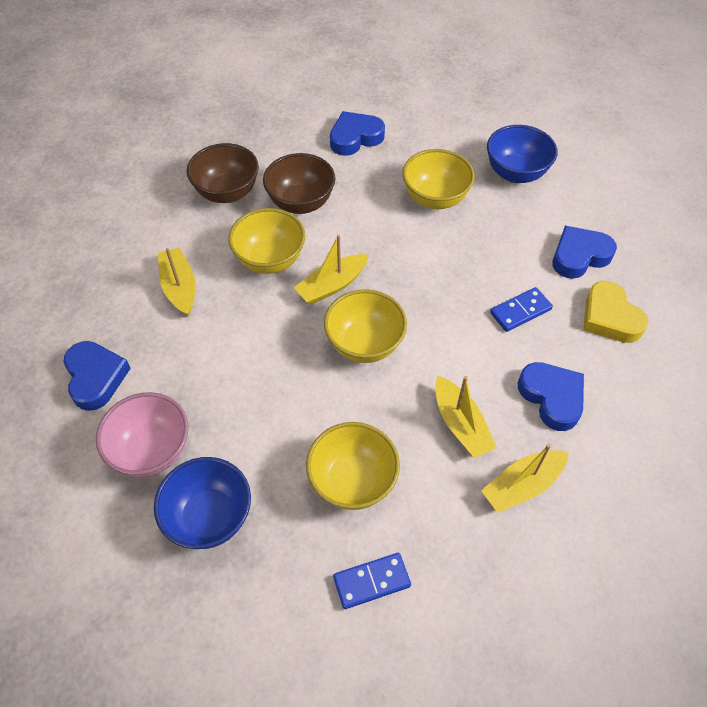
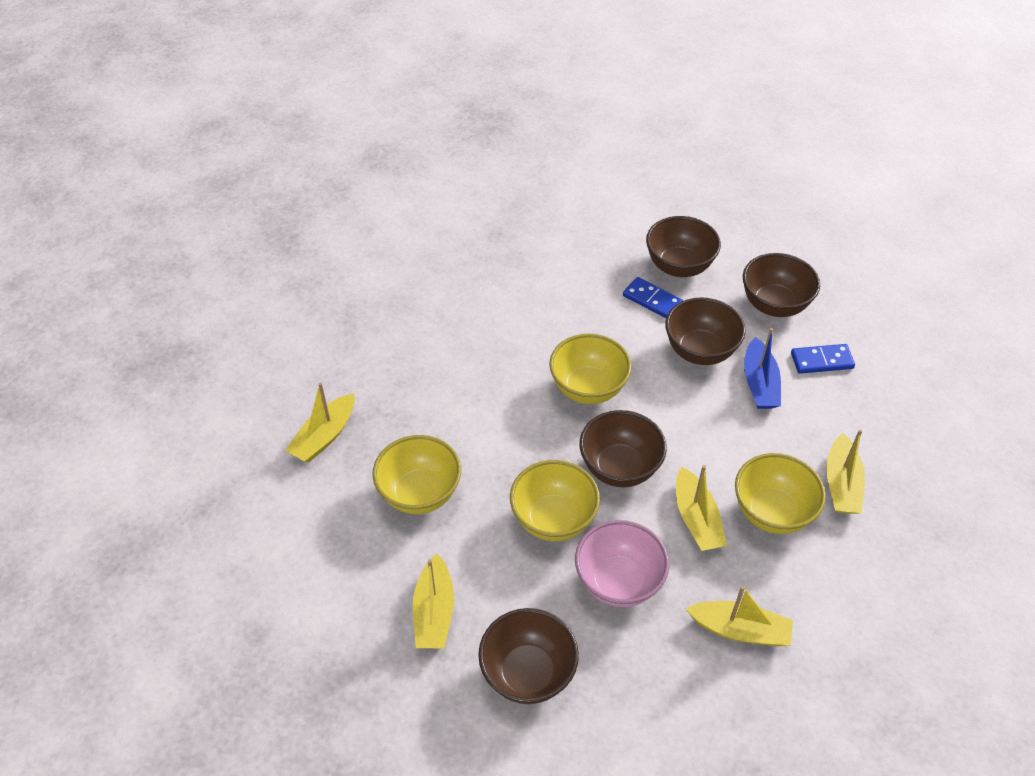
blue boat: 0 -> 1
blue bowl: 2 -> 0
blue heart: 4 -> 0
brown bowl: 2 -> 5
yellow boat: 4 -> 5
yellow heart: 1 -> 0

